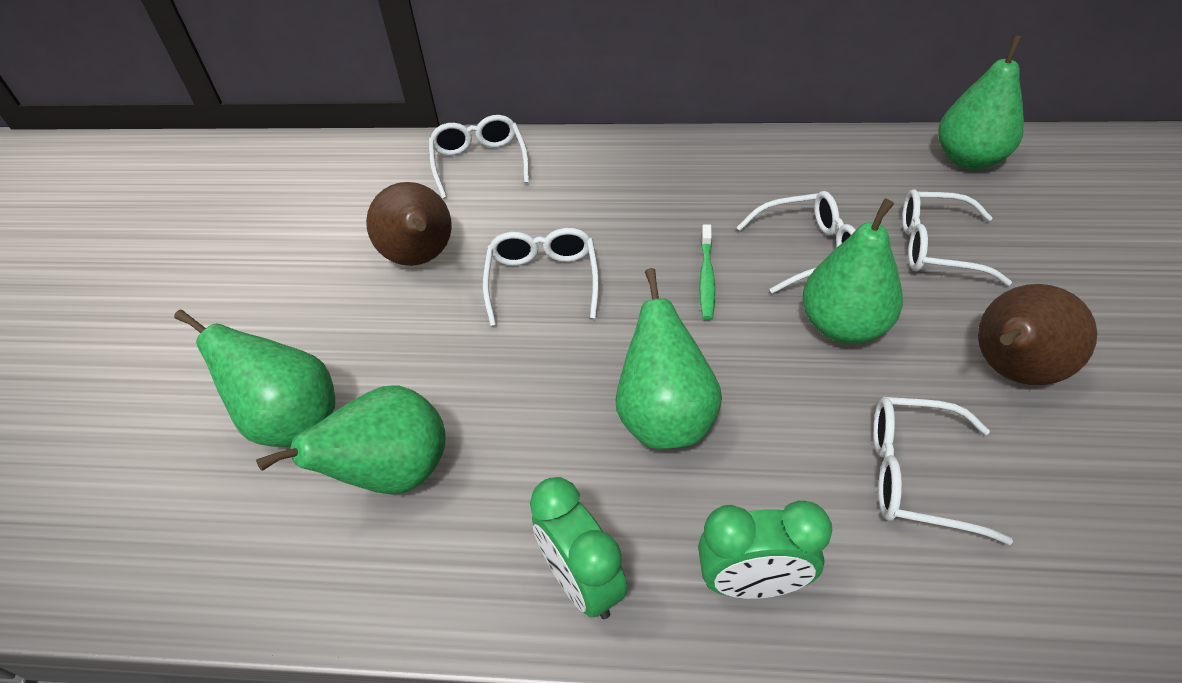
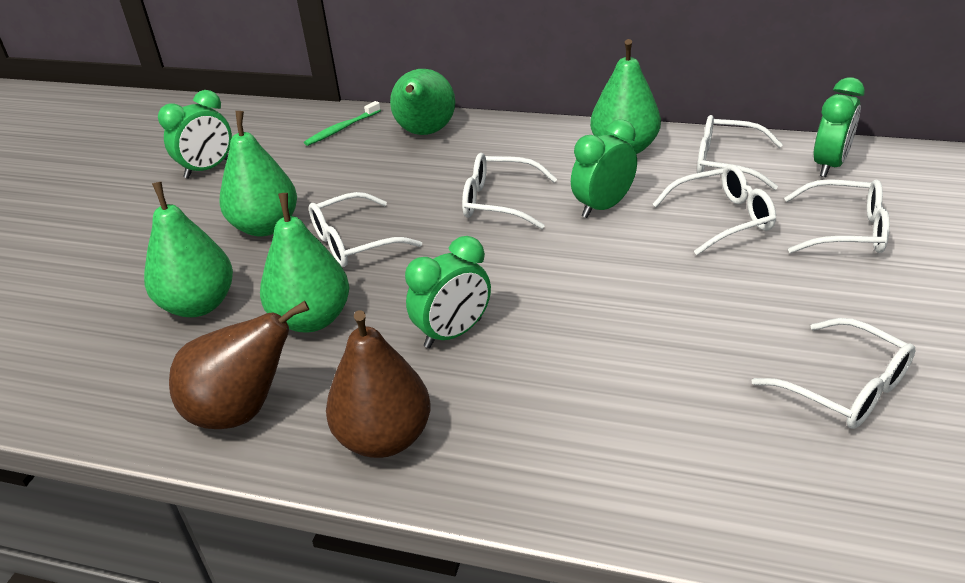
green clock: 2 -> 4
white glasses: 5 -> 6

